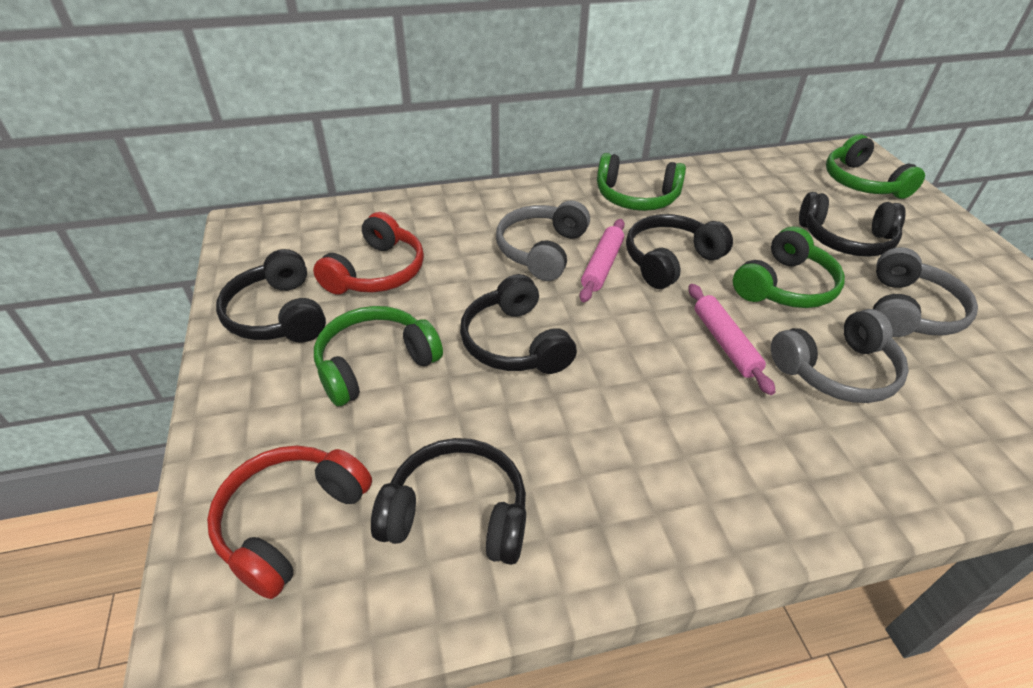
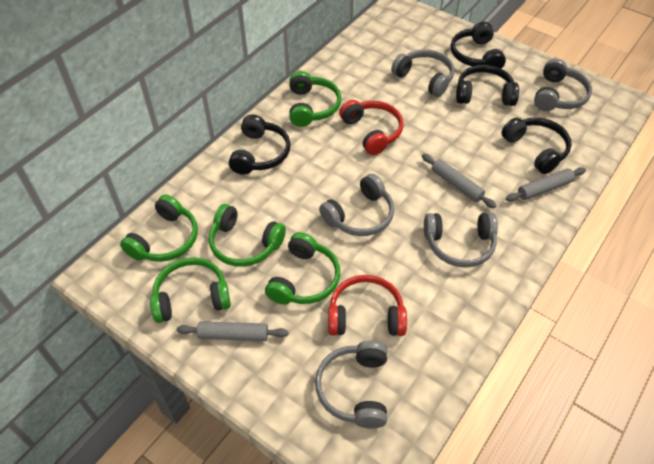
black headphones: 5 -> 4
green headphones: 4 -> 5
grey headphones: 3 -> 5
grey rolling pin: 0 -> 3
pink rolling pin: 2 -> 0

